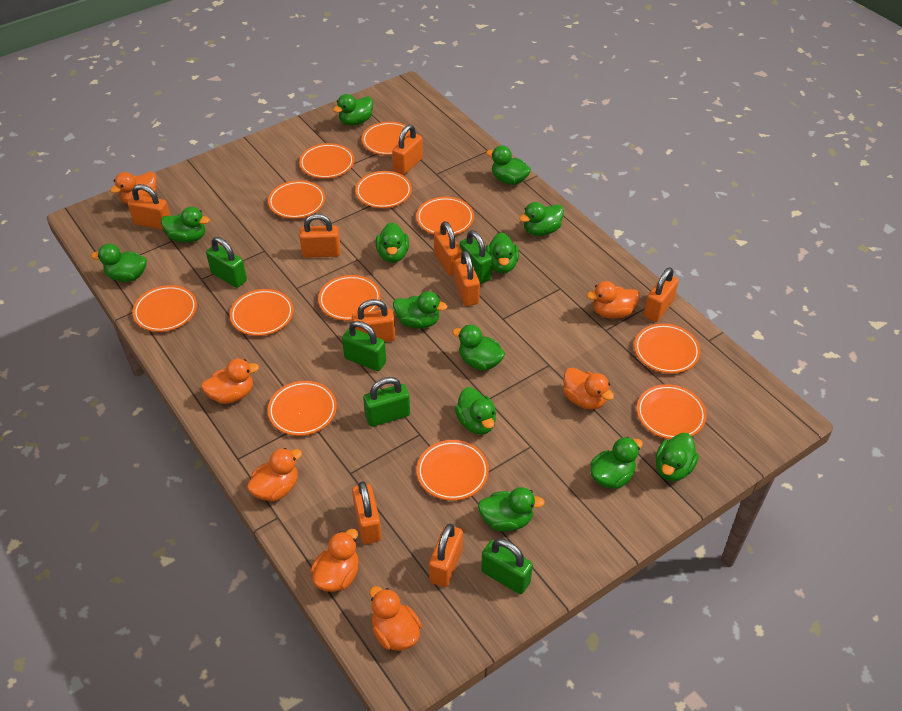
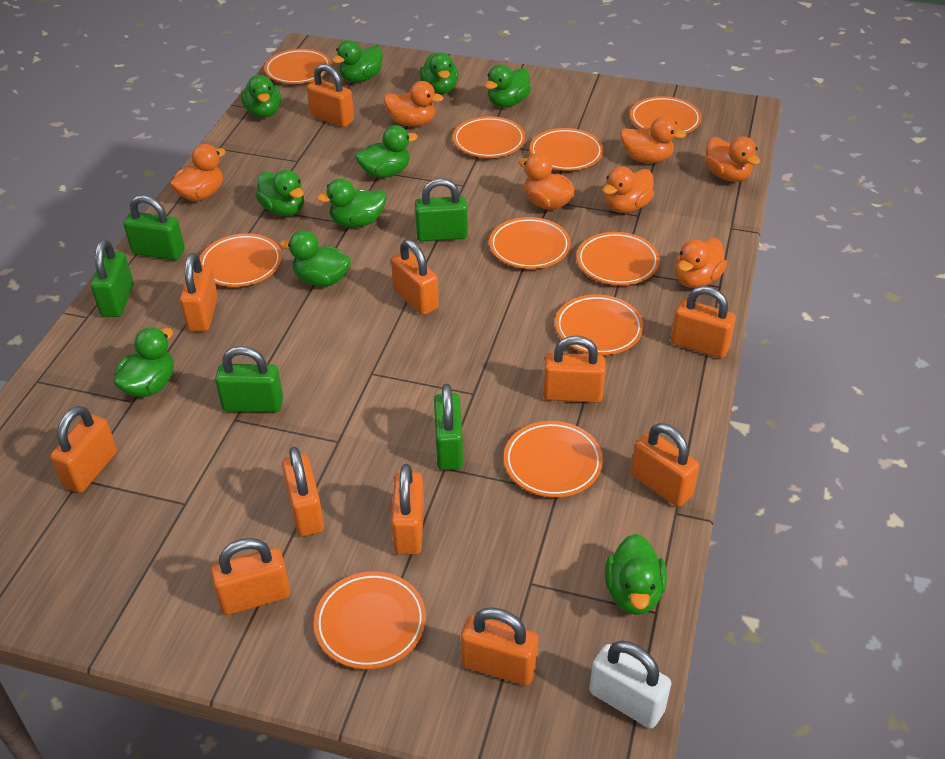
green duck: 13 -> 10
orange padlock: 9 -> 11
orange plate: 12 -> 10
white padlock: 0 -> 1

